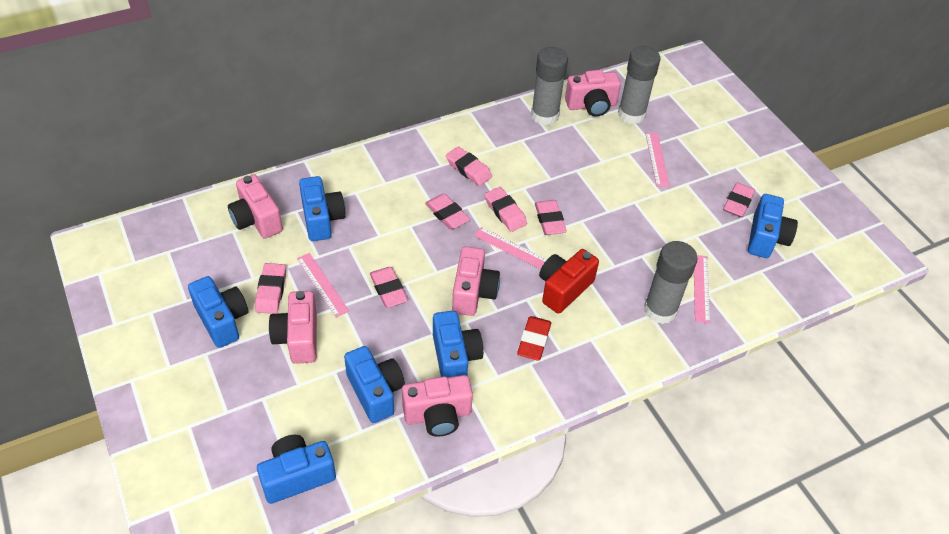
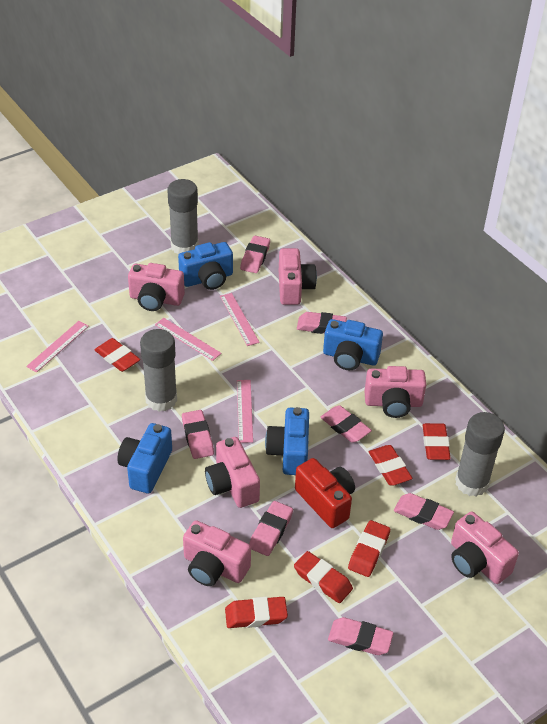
blue camera: 6 -> 4
pink camera: 5 -> 6
red eraser: 1 -> 6

